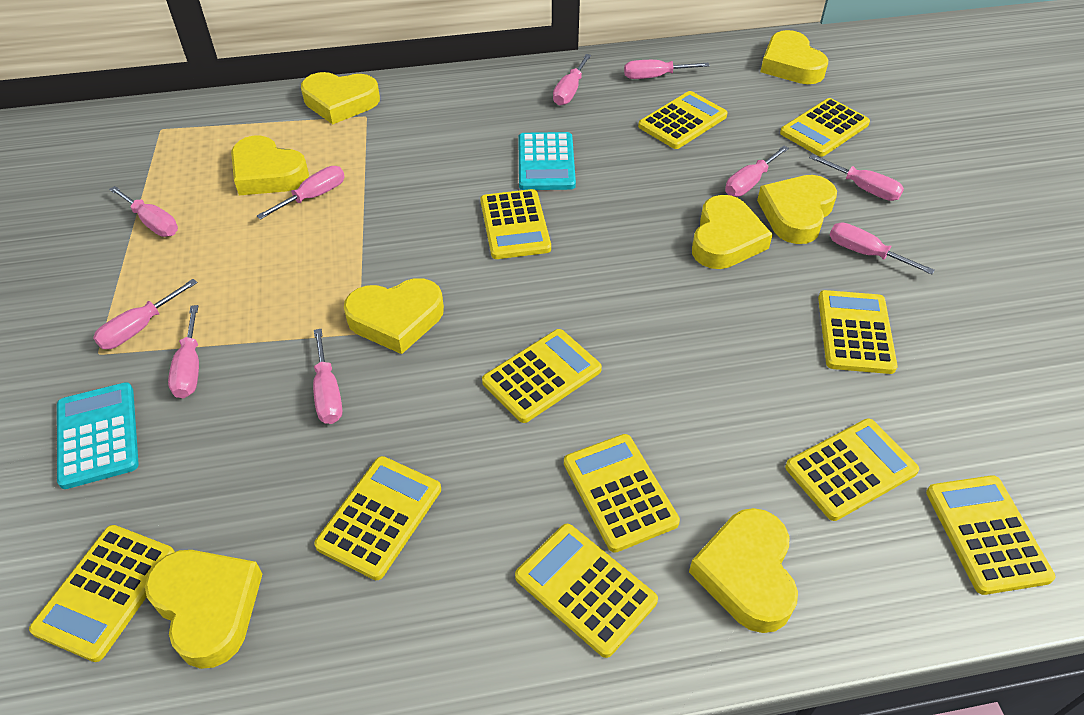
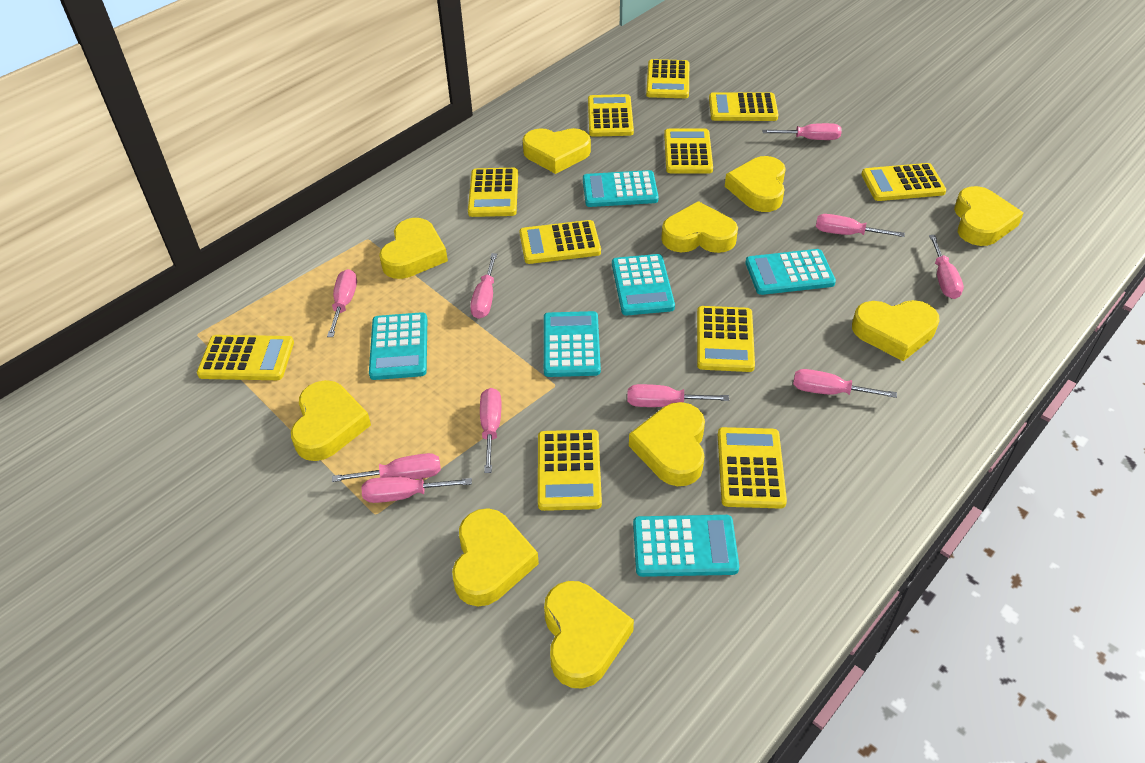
turquoise calculator: 2 -> 6
yellow heart: 8 -> 10

